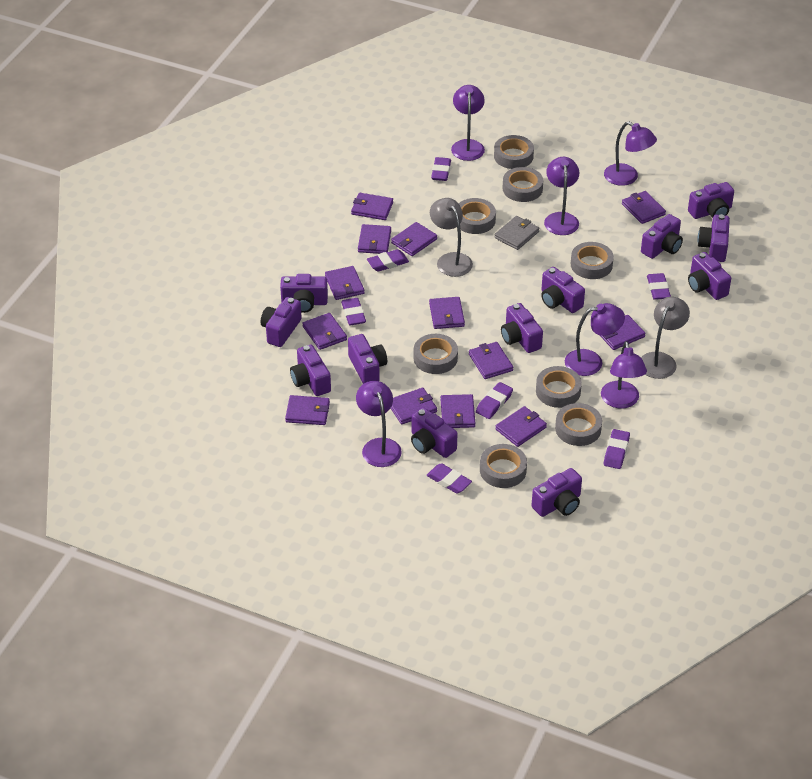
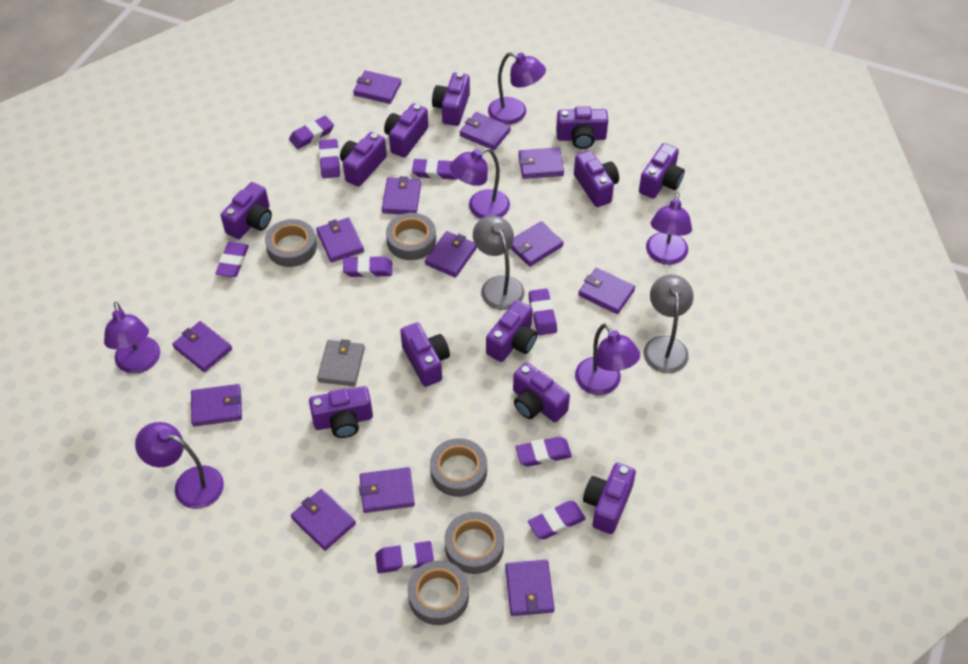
grey tape: 8 -> 5
purple eraser: 7 -> 9

